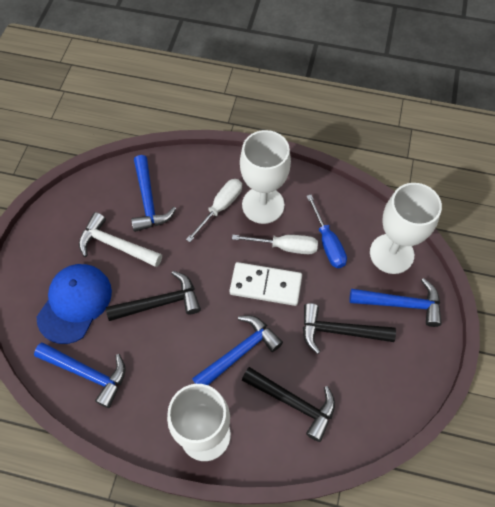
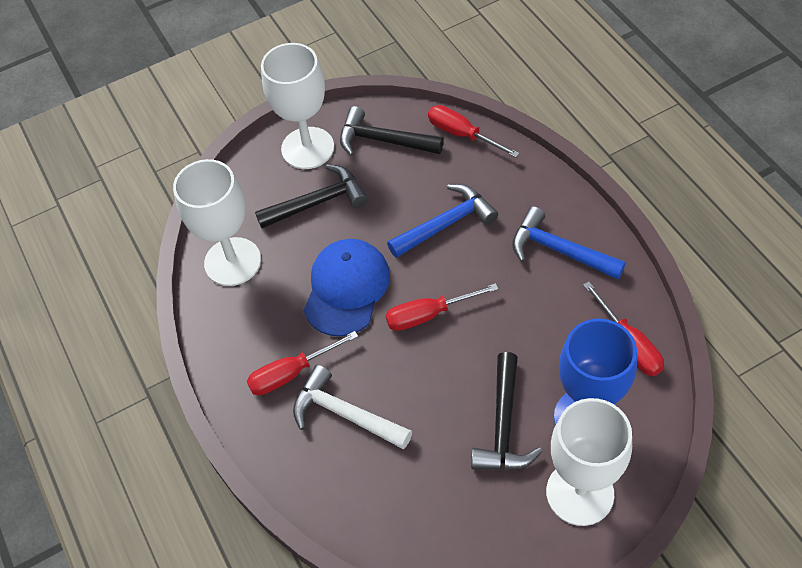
blue goblet: 0 -> 1
blue hammer: 4 -> 2
blue screwdriver: 1 -> 0
red screwdriver: 0 -> 4
white domino: 1 -> 0
white screwdriver: 2 -> 0

